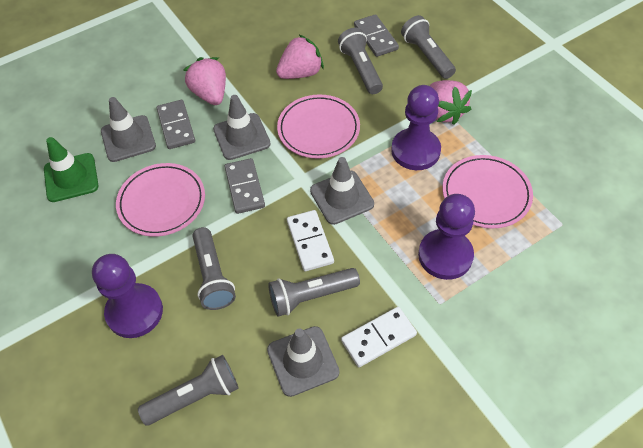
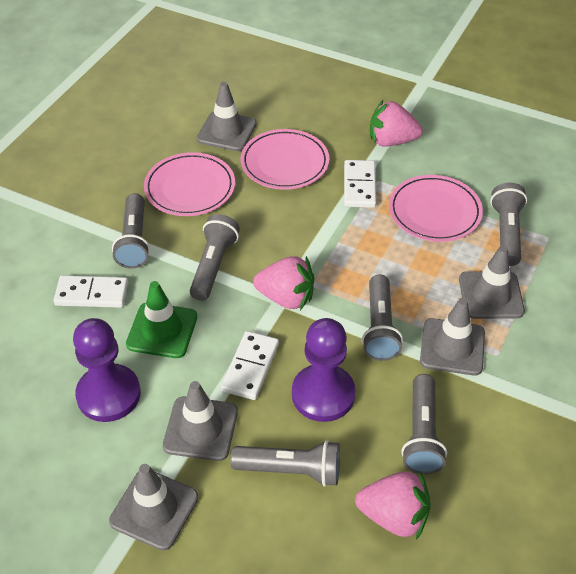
grey domino: 3 -> 0
grey flashlight: 5 -> 6
grey traffic cone: 4 -> 5
purple pawn: 3 -> 2
white domino: 2 -> 3

